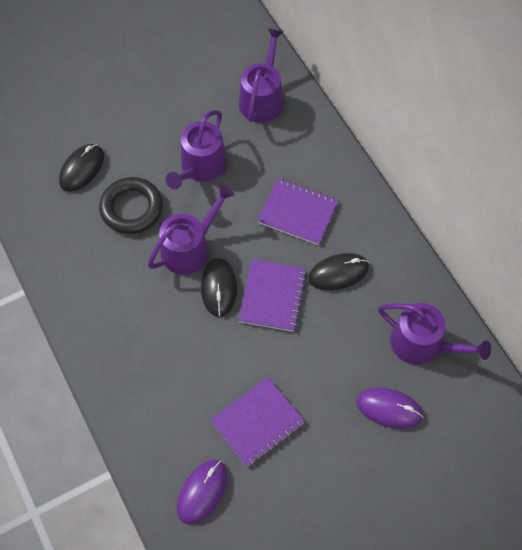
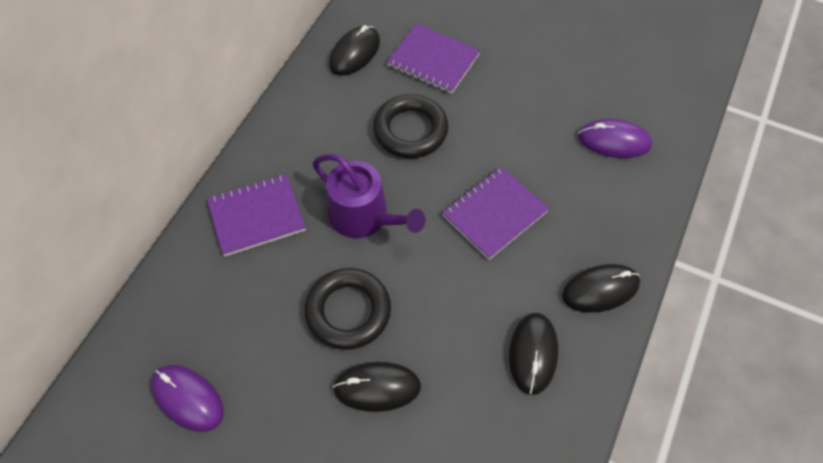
black mouse: 3 -> 4
black ring: 1 -> 2
purple watering can: 4 -> 1

